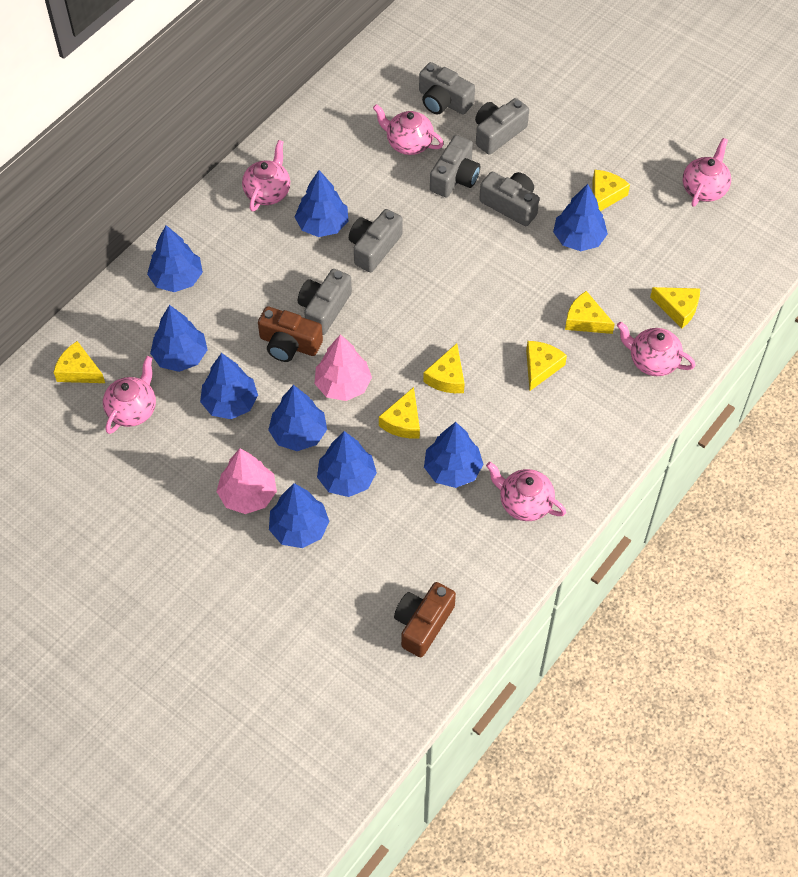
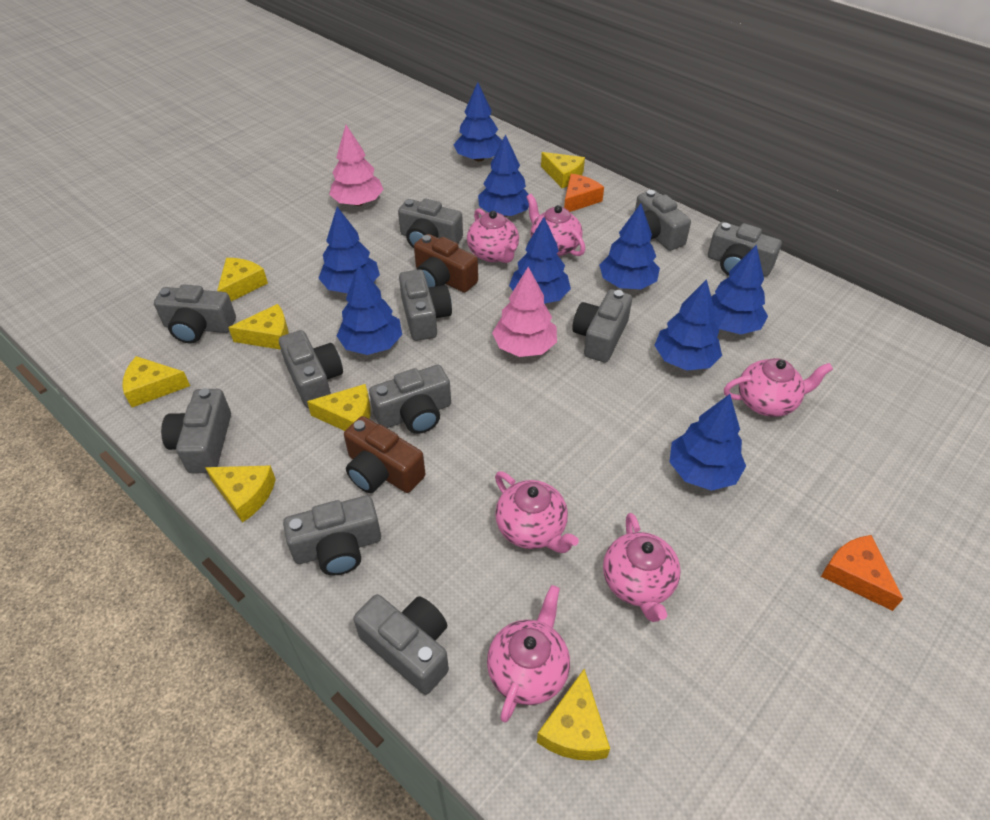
grey camera: 6 -> 11
orange cheese: 0 -> 2

